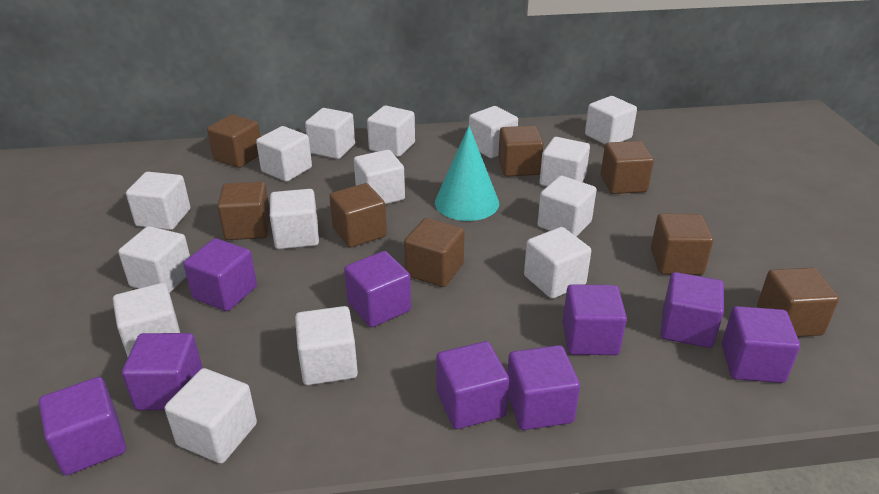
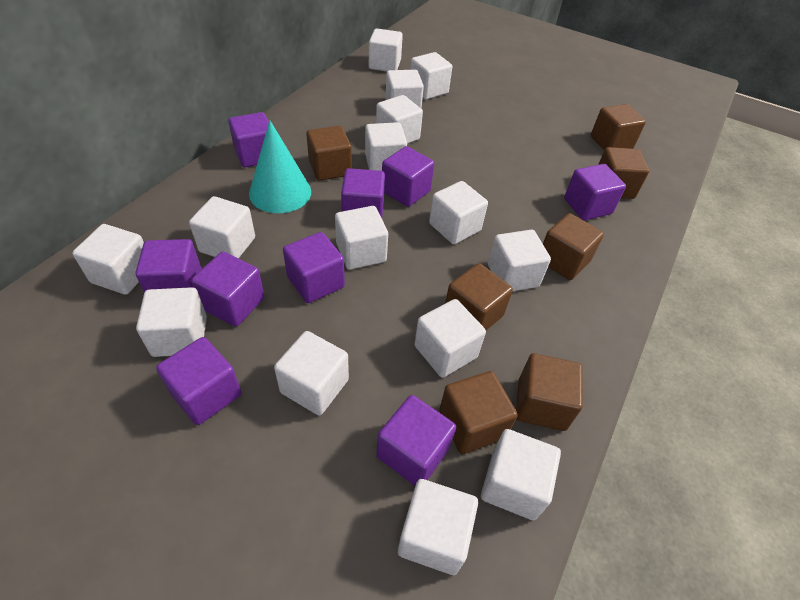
brown cube: 8 -> 7

